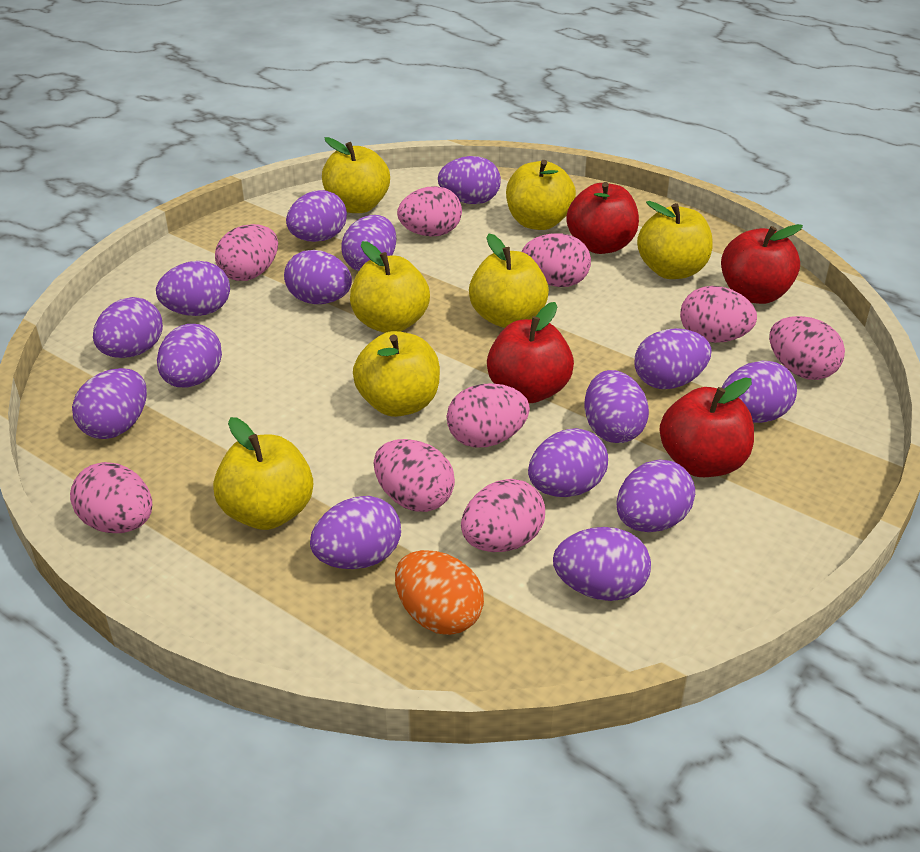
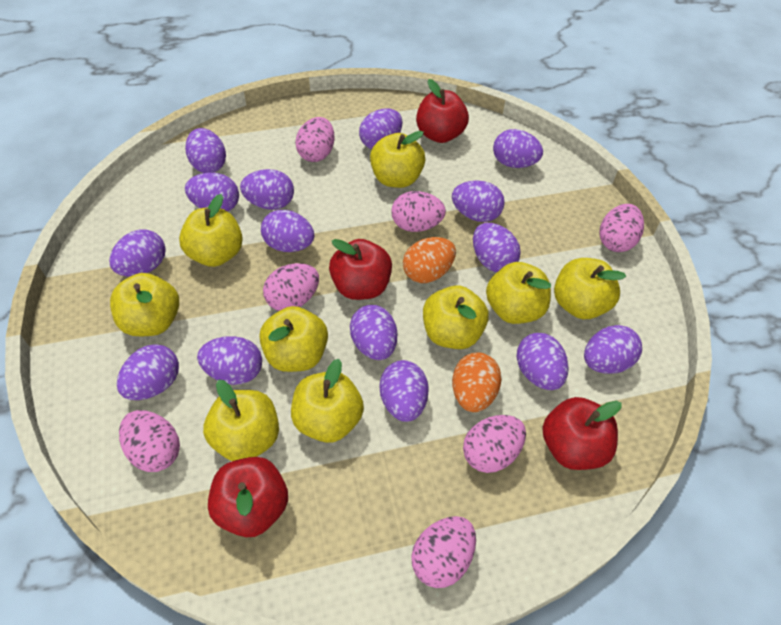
orange egg: 1 -> 2
pink egg: 9 -> 7
yellow apple: 7 -> 9

